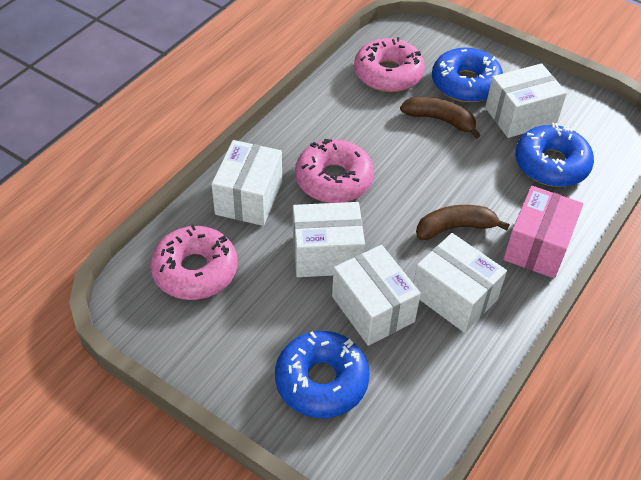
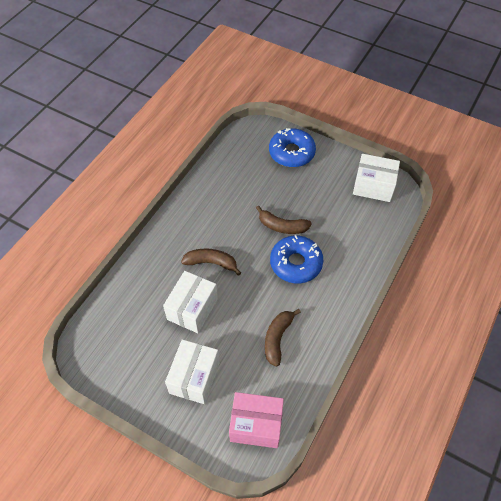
blue donut: 3 -> 2
brown banana: 2 -> 3
pink donut: 3 -> 0
white box: 5 -> 3

